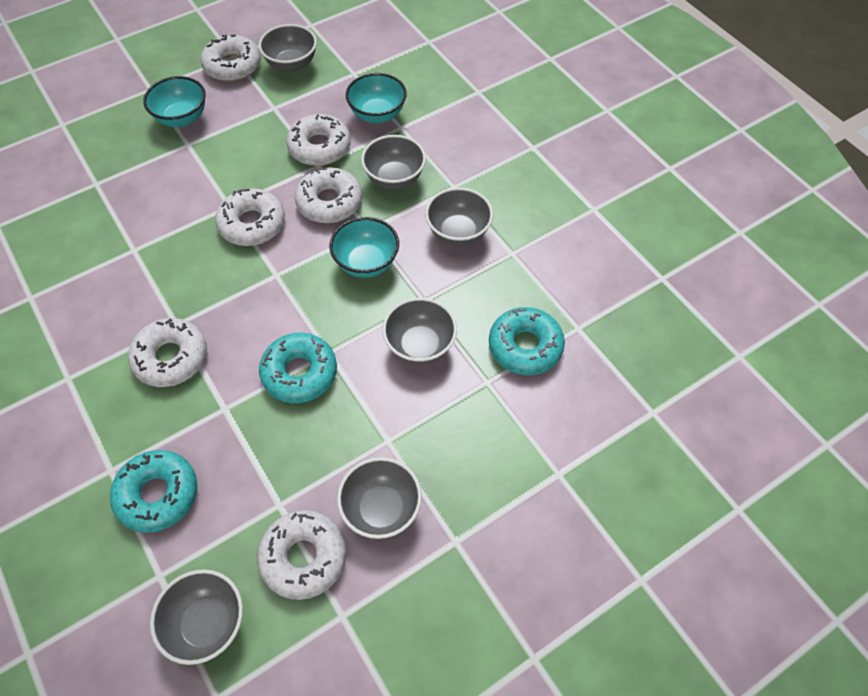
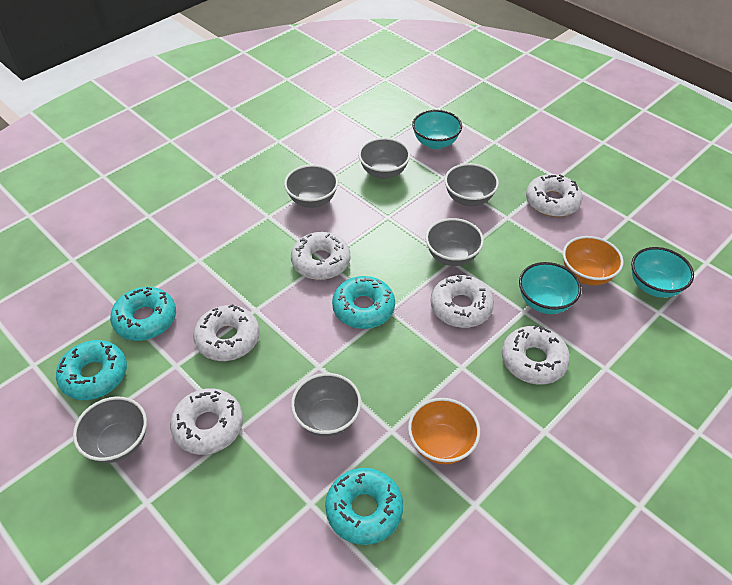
orange bowl: 0 -> 2
turquoise donut: 3 -> 4

